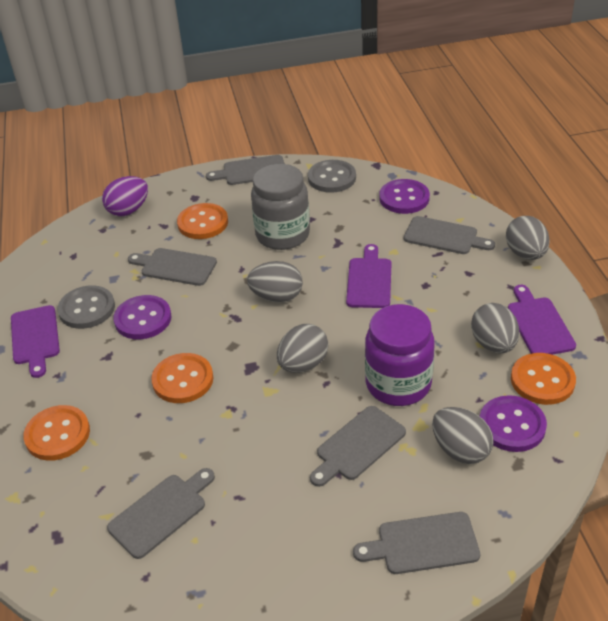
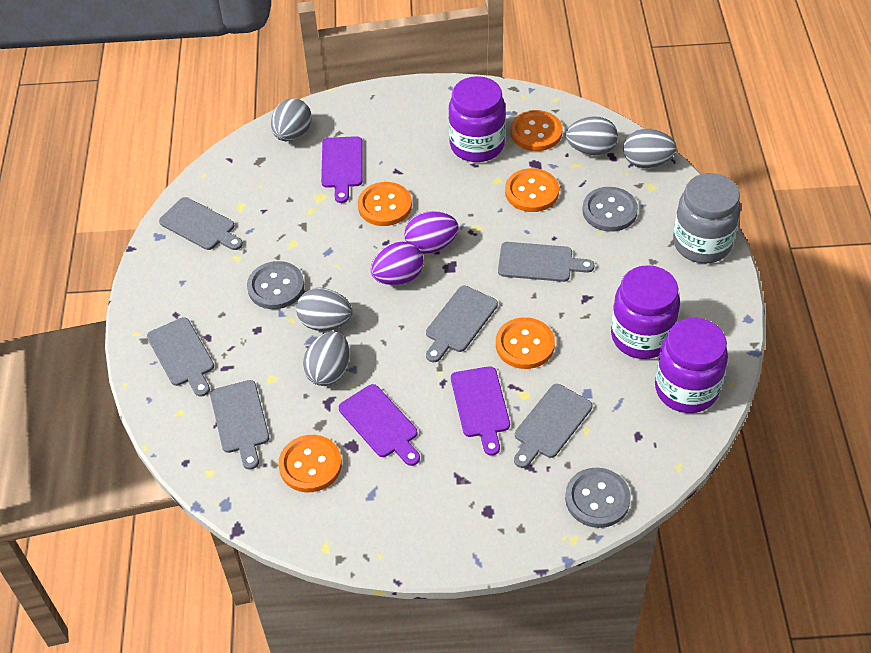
grey button: 2 -> 3
orange button: 4 -> 5
purple button: 3 -> 0
purple egg: 1 -> 2
purple jar: 1 -> 3

